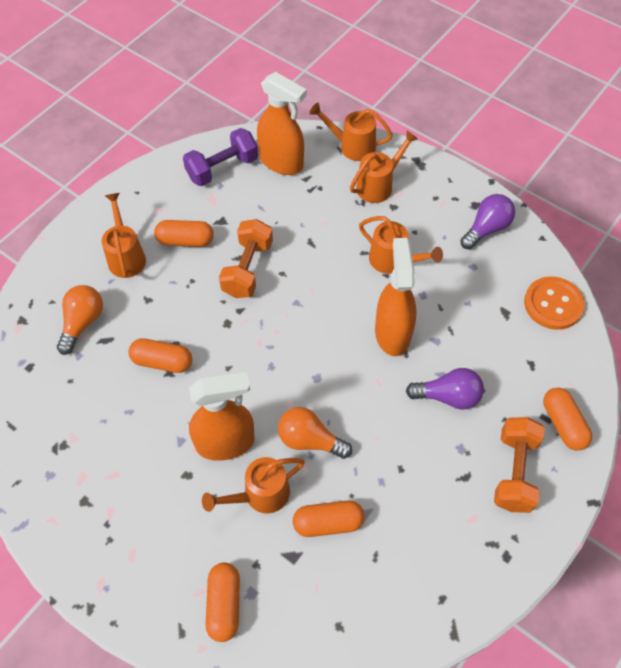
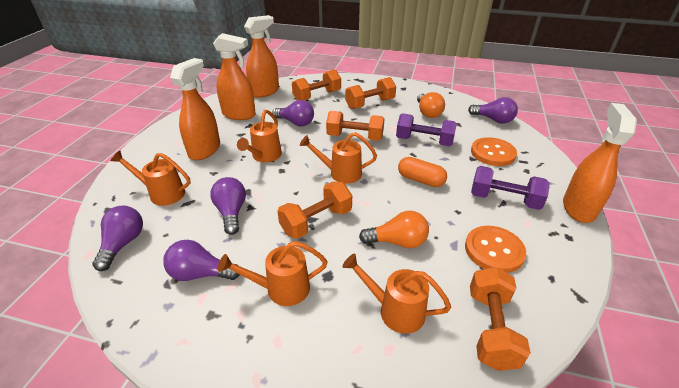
orange button: 1 -> 2
orange capsule: 5 -> 1
orange dumbbell: 2 -> 5
orange spray bottle: 3 -> 4
purple dumbbell: 1 -> 2
purple light bulb: 2 -> 5

